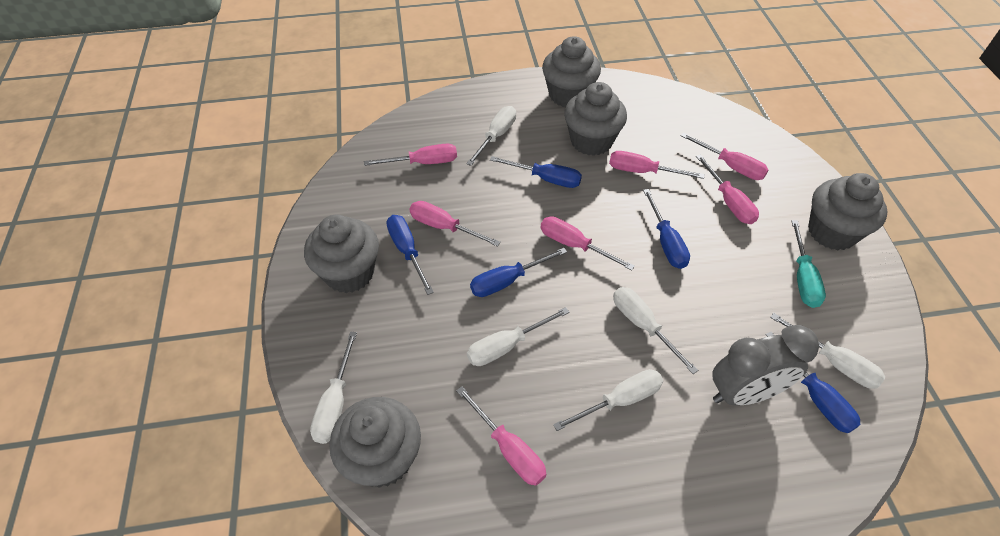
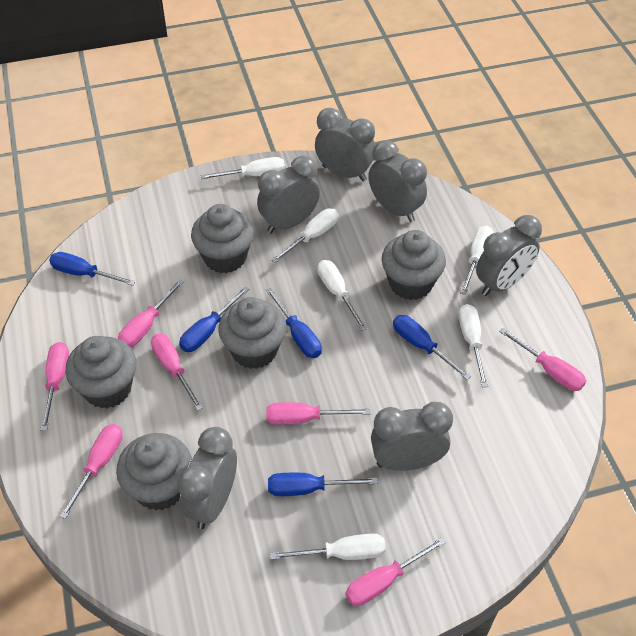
grey clock: 1 -> 6
turquoise screwdriver: 1 -> 0

